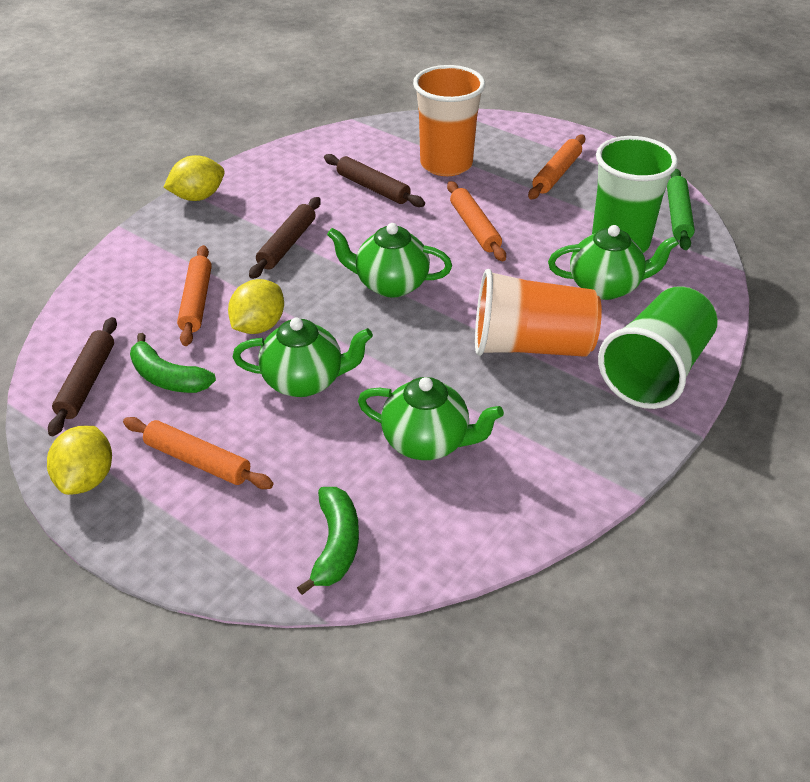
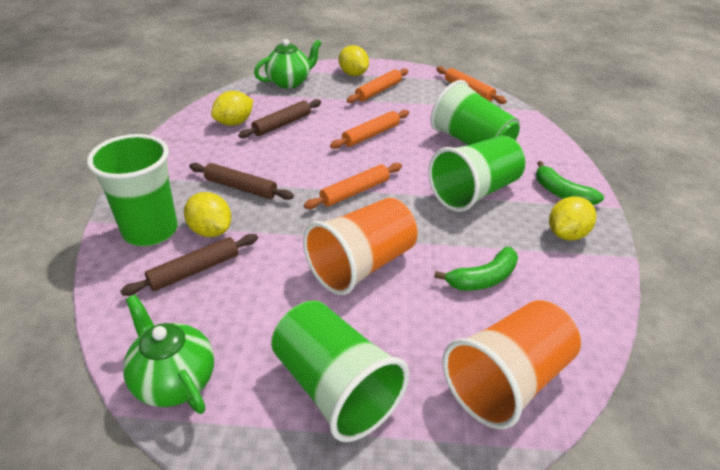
green cup: 2 -> 4
green rolling pin: 1 -> 0
green teapot: 4 -> 2
yellow lemon: 3 -> 4

